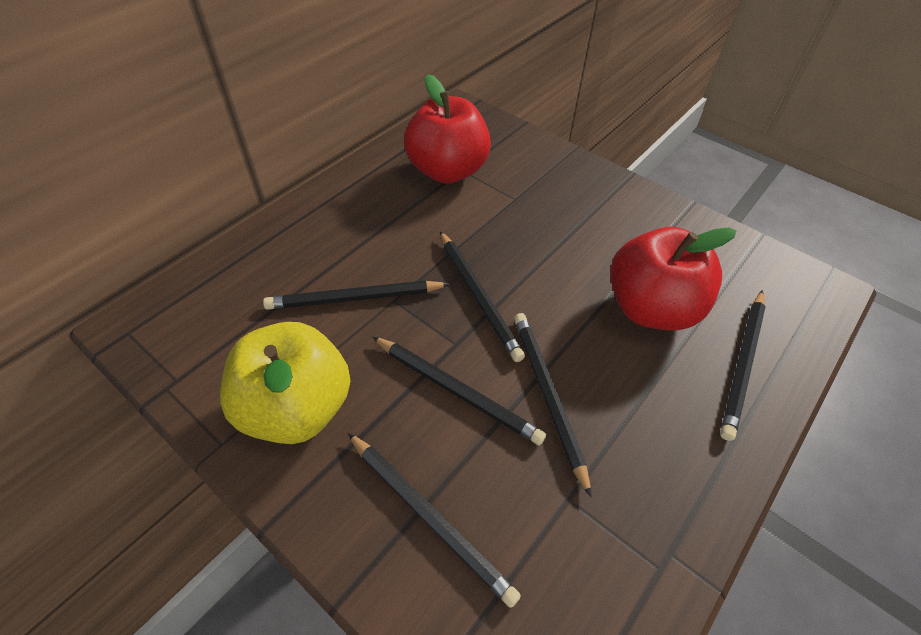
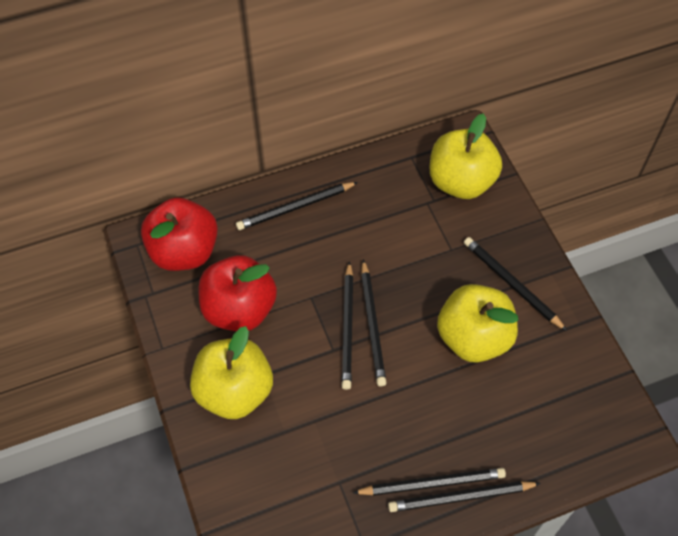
yellow apple: 1 -> 3

